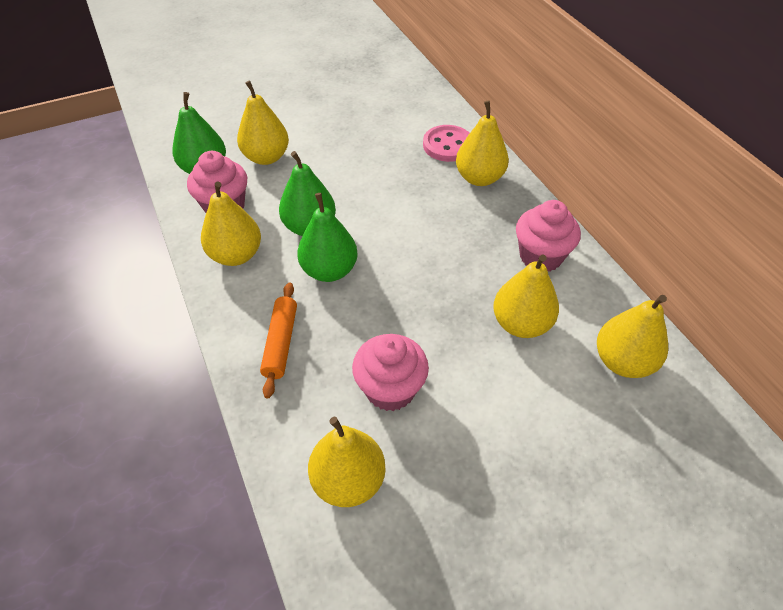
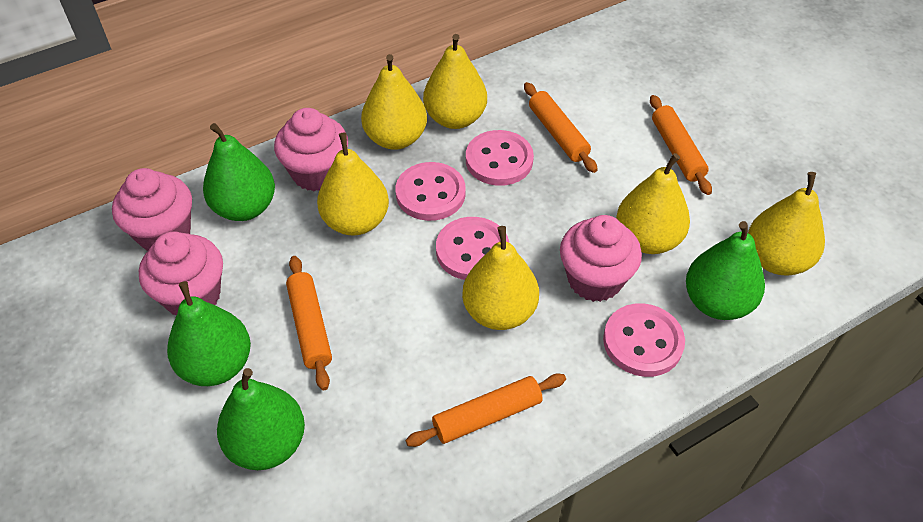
green pear: 3 -> 4
orange rolling pin: 1 -> 4
pink button: 1 -> 4
pink cupcake: 3 -> 4

